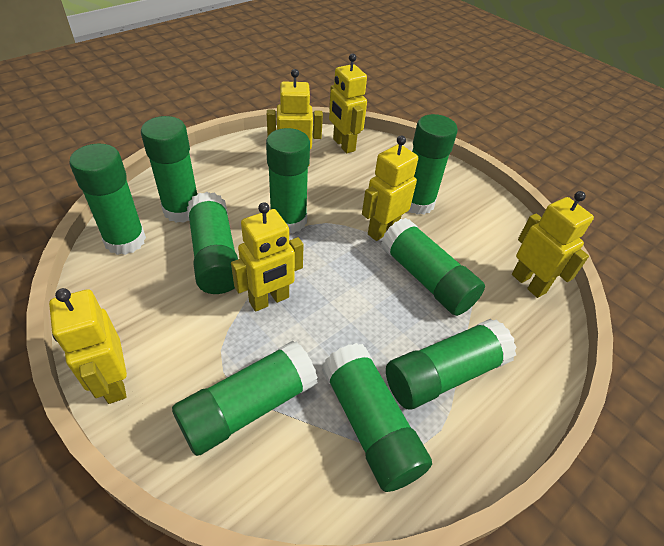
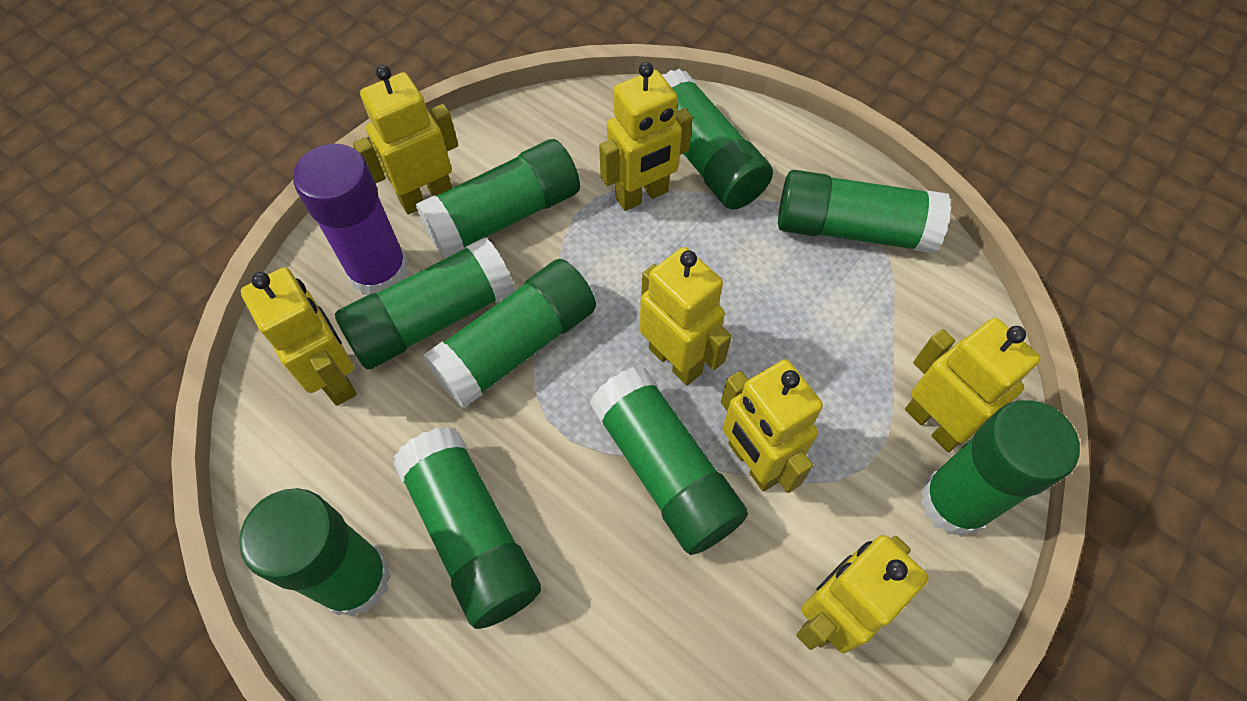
purple glue stick: 0 -> 1
yellow robot: 6 -> 7

